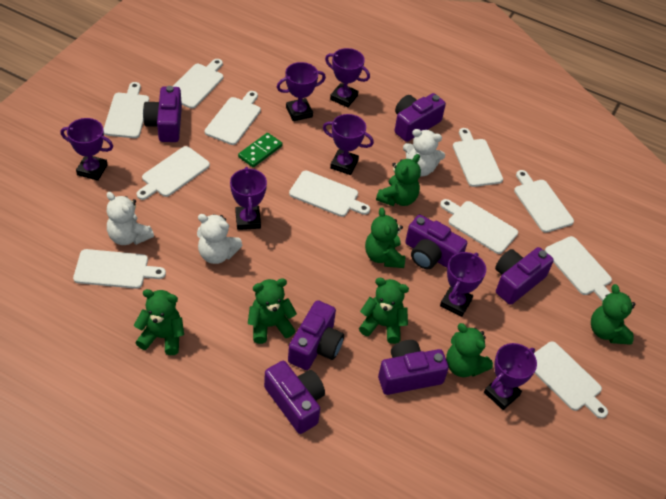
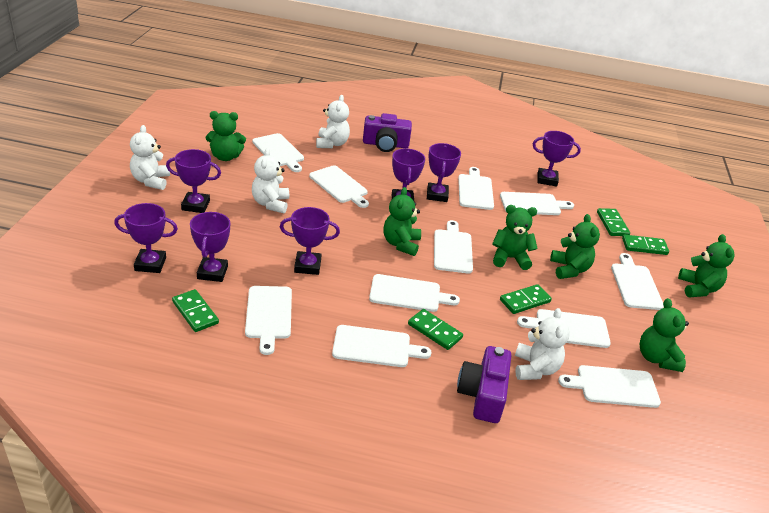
green domino: 1 -> 5
green teddy bear: 7 -> 6
purple camera: 7 -> 2
white teddy bear: 3 -> 4

